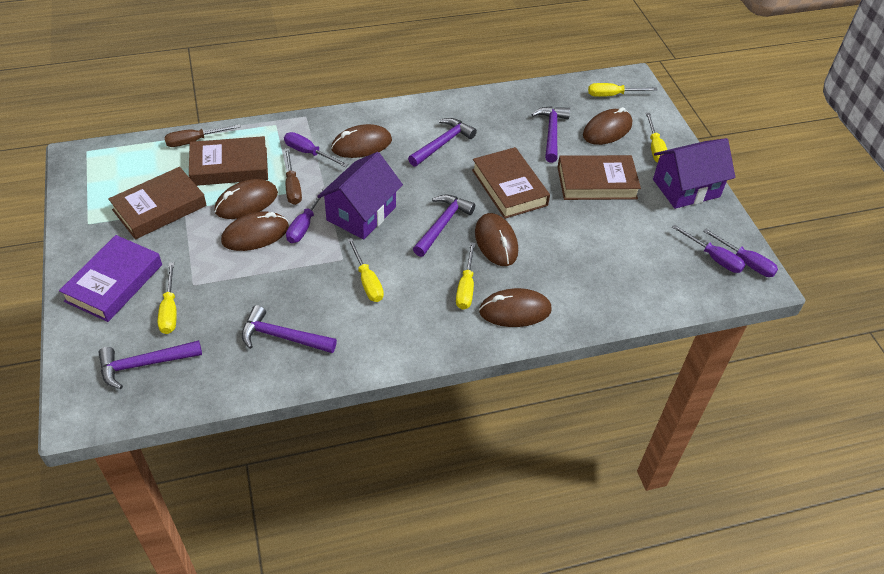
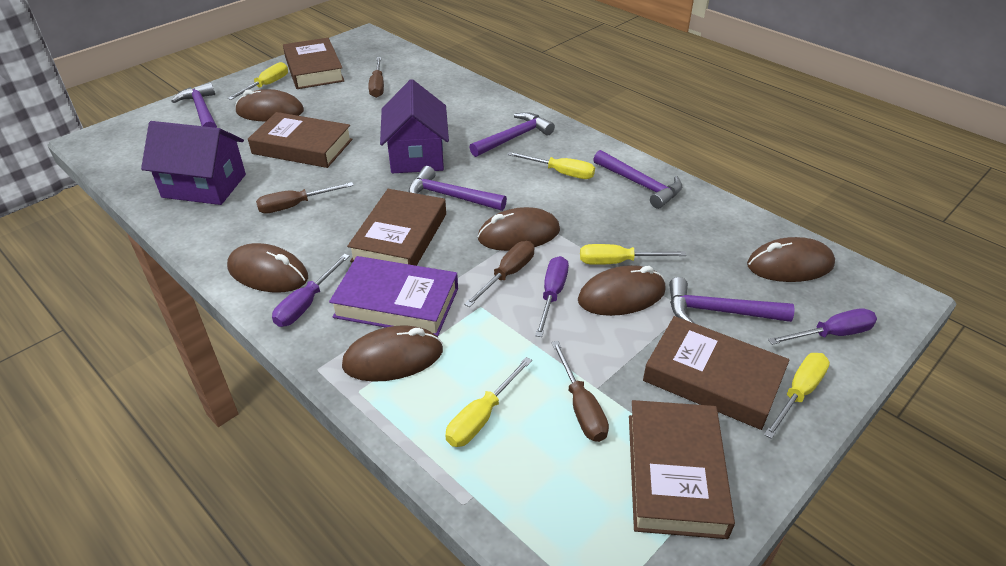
brown book: 4 -> 5
brown screwdriver: 2 -> 4
purple screwdriver: 4 -> 3

